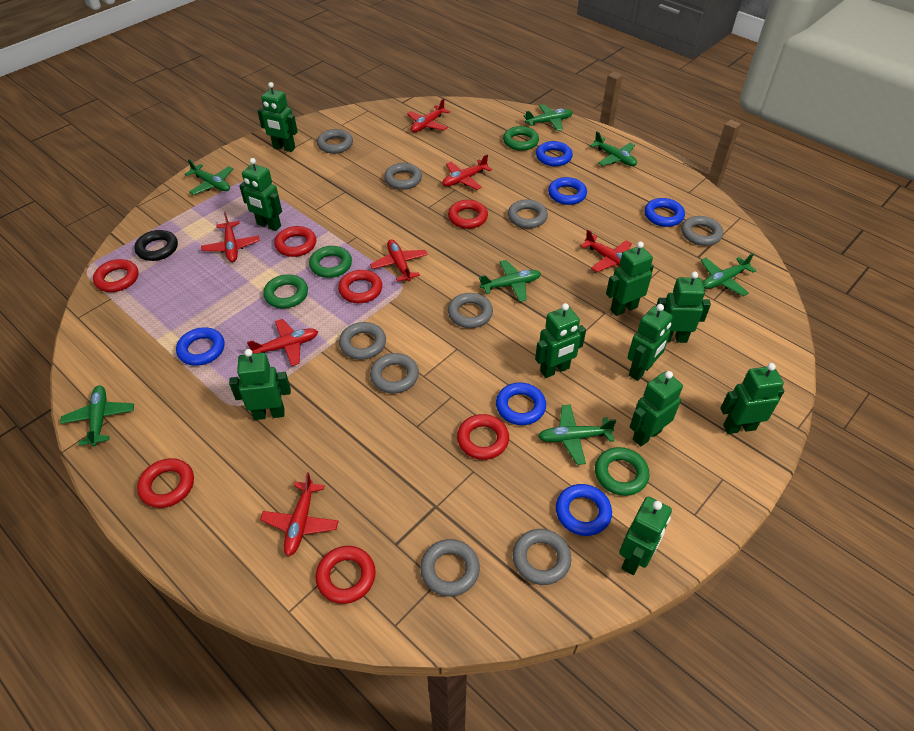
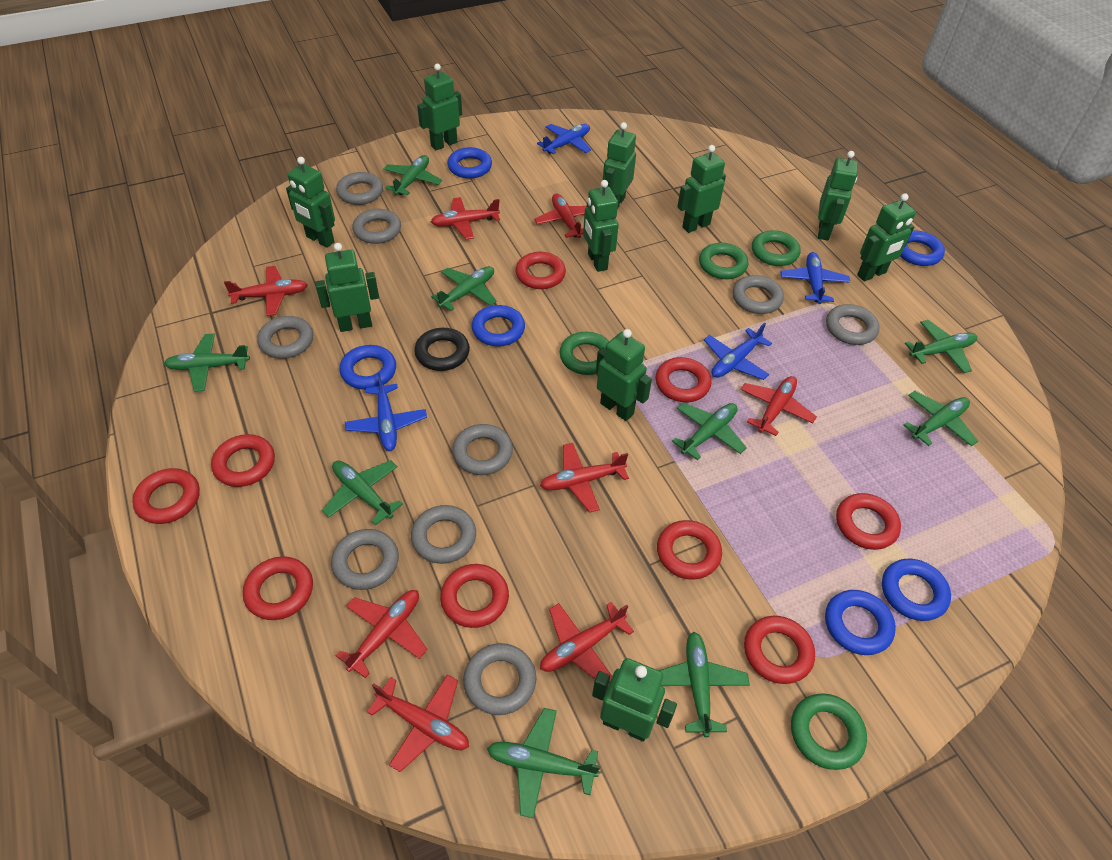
blue plane: 0 -> 4
green plane: 7 -> 9
red plane: 7 -> 8
red ring: 7 -> 9

